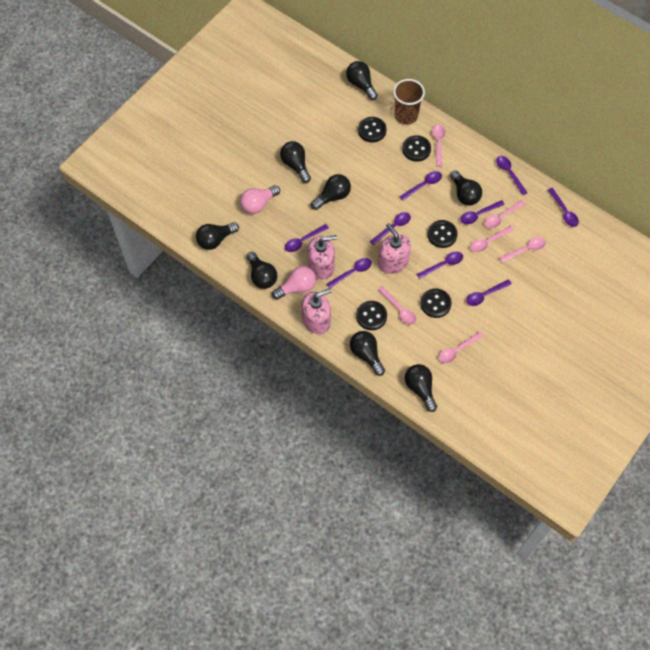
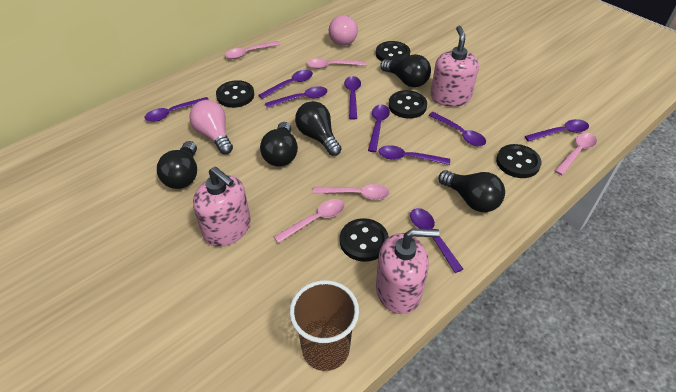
black light bulb: 8 -> 5
pink spoon: 6 -> 5

